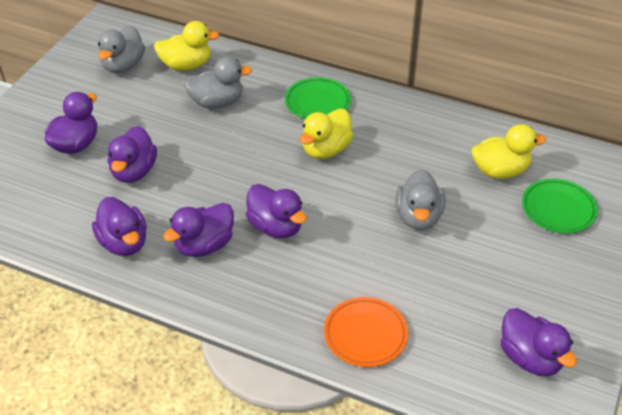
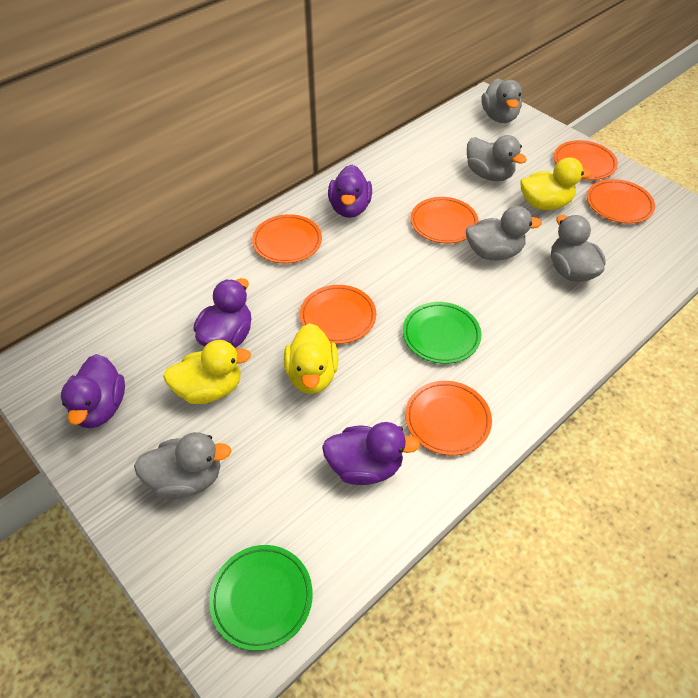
grey duck: 3 -> 5
orange plate: 1 -> 6
purple duck: 6 -> 4

